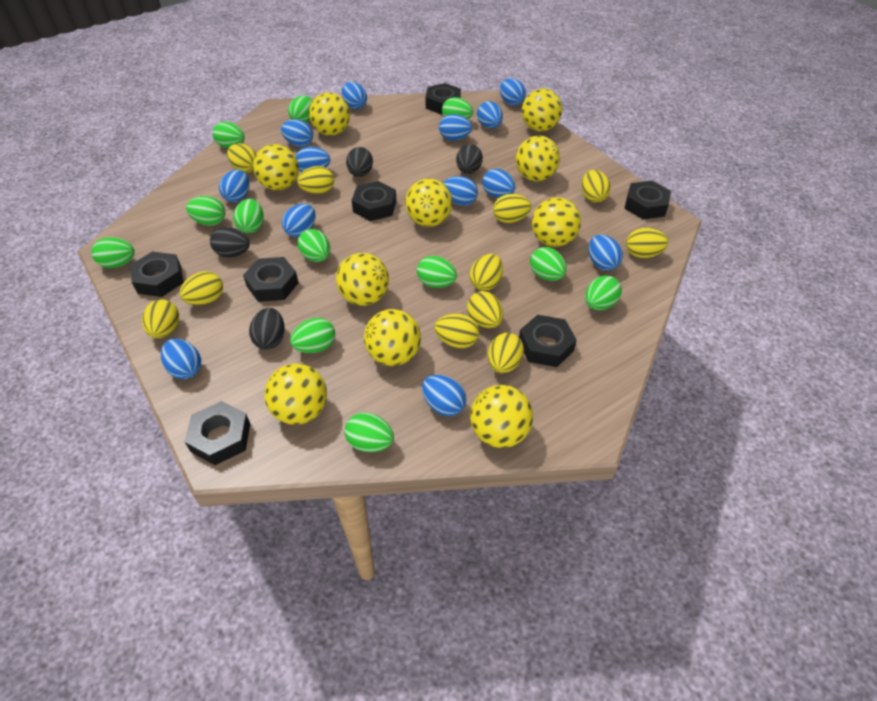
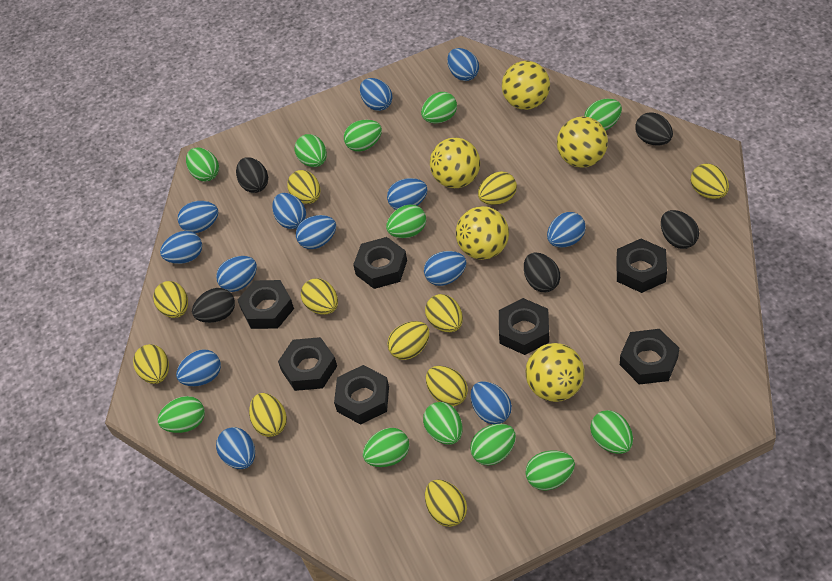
black egg: 4 -> 5
yellow ball: 10 -> 5

